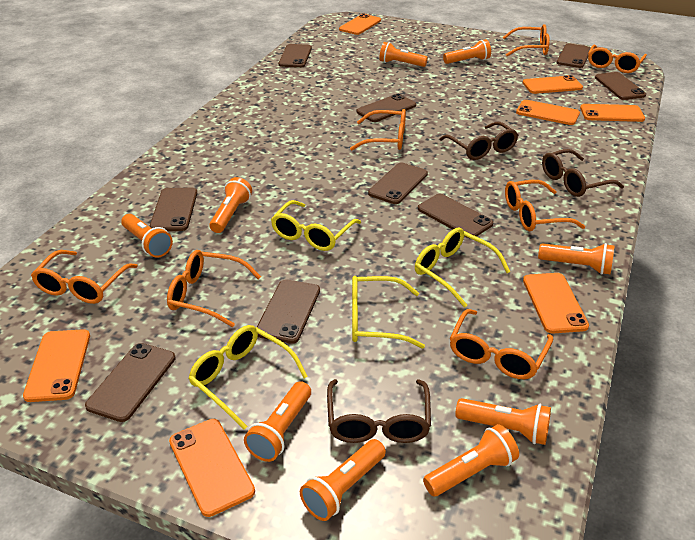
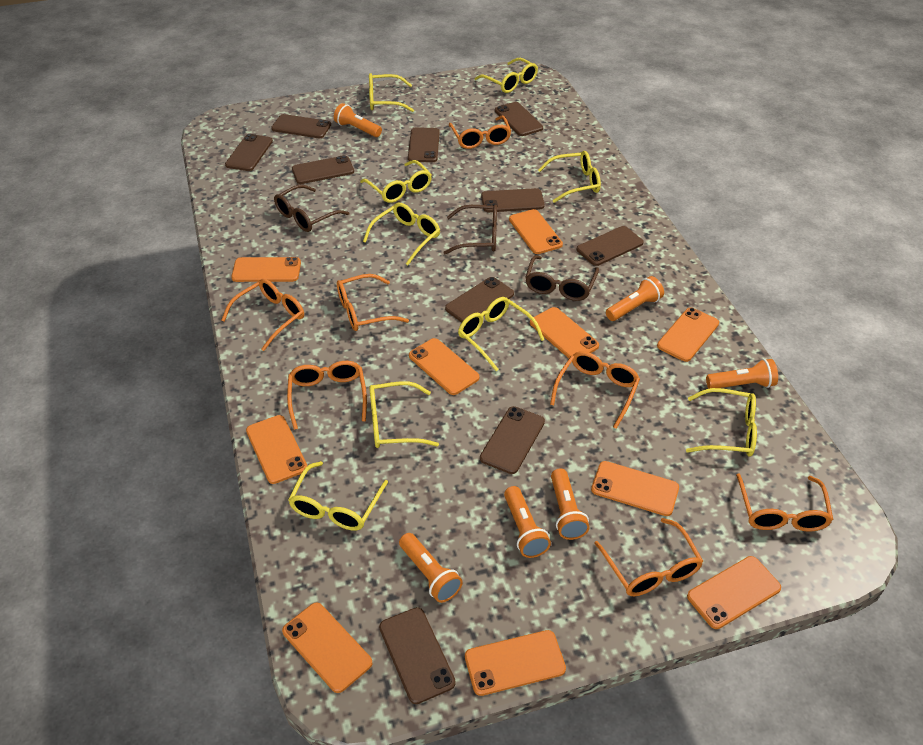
brown phone: 9 -> 10
orange flashlight: 9 -> 6
orange phone: 7 -> 10
yellow glasses: 4 -> 9

